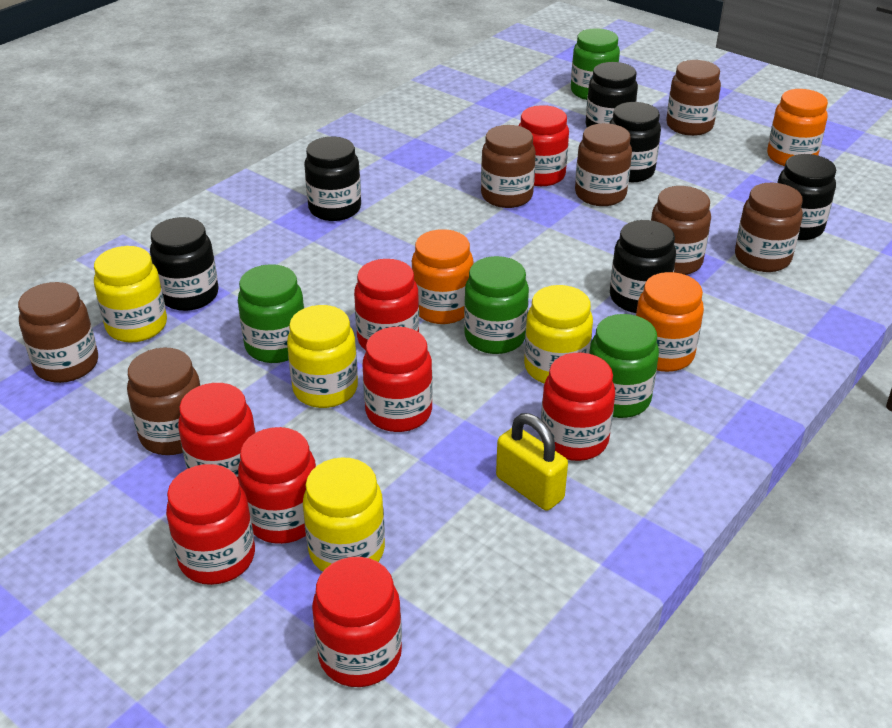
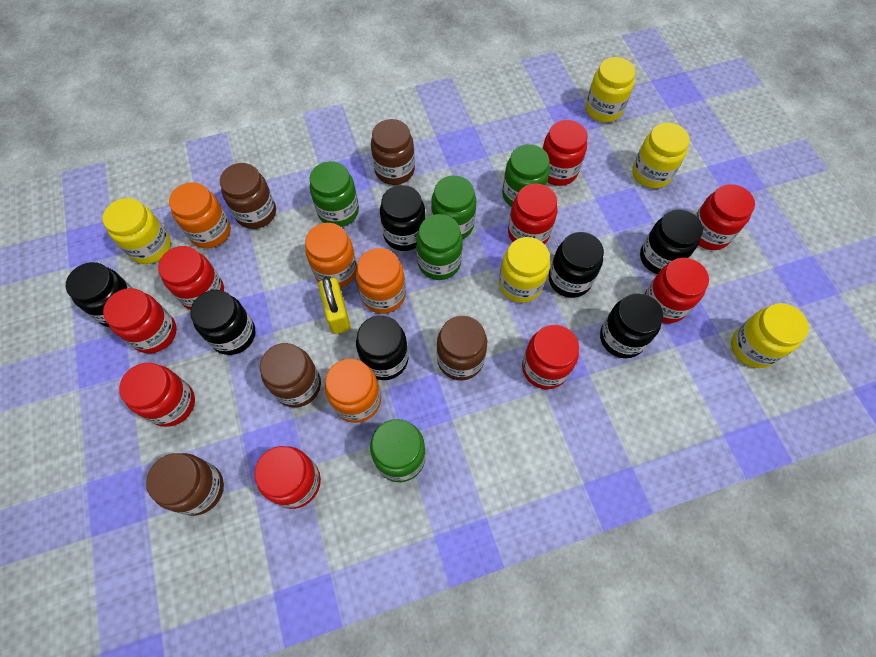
black jar: 6 -> 7
brown jar: 7 -> 5
green jar: 4 -> 5
orange jar: 3 -> 4
red jar: 8 -> 9
yellow jar: 4 -> 5

